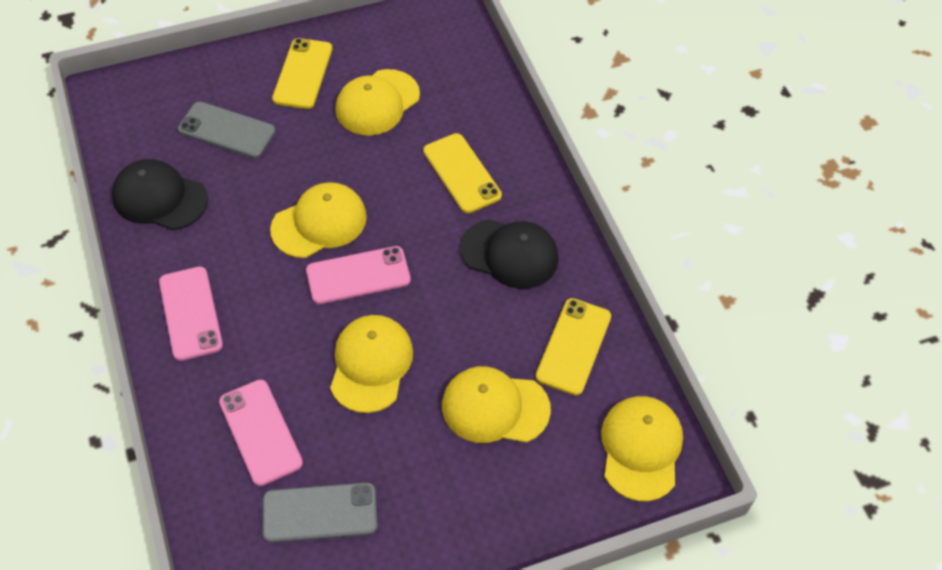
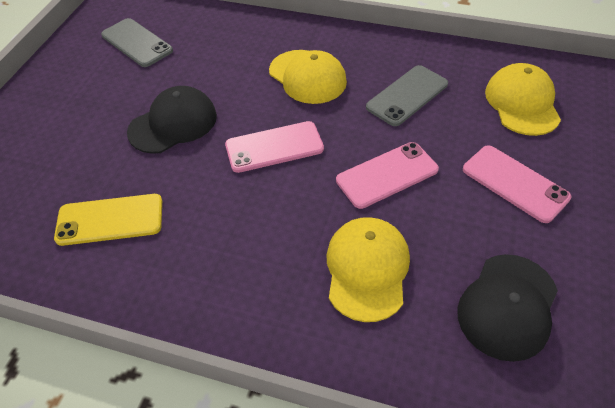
yellow cap: 5 -> 3
yellow phone: 3 -> 1

